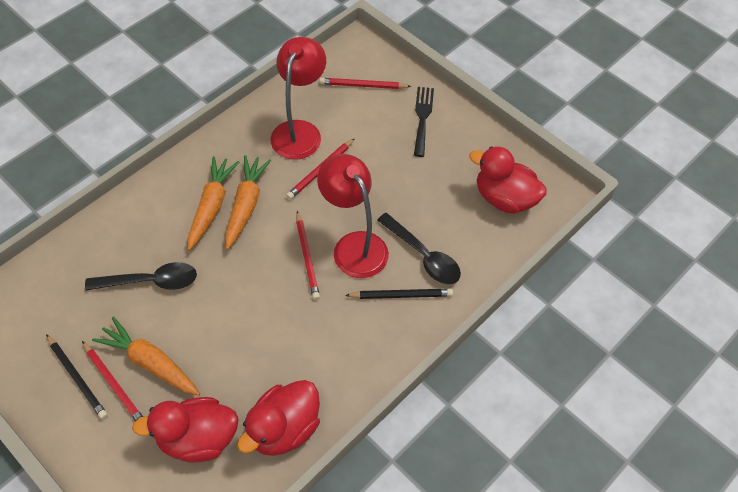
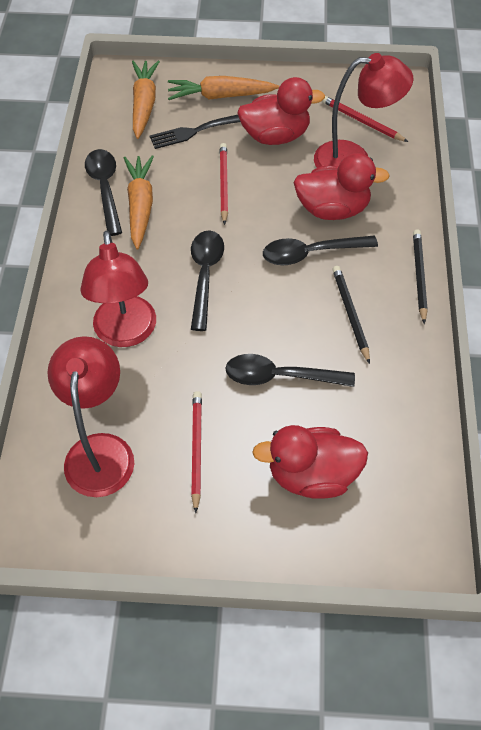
black spoon: 2 -> 4
red lamp: 2 -> 3
red pencil: 4 -> 3

